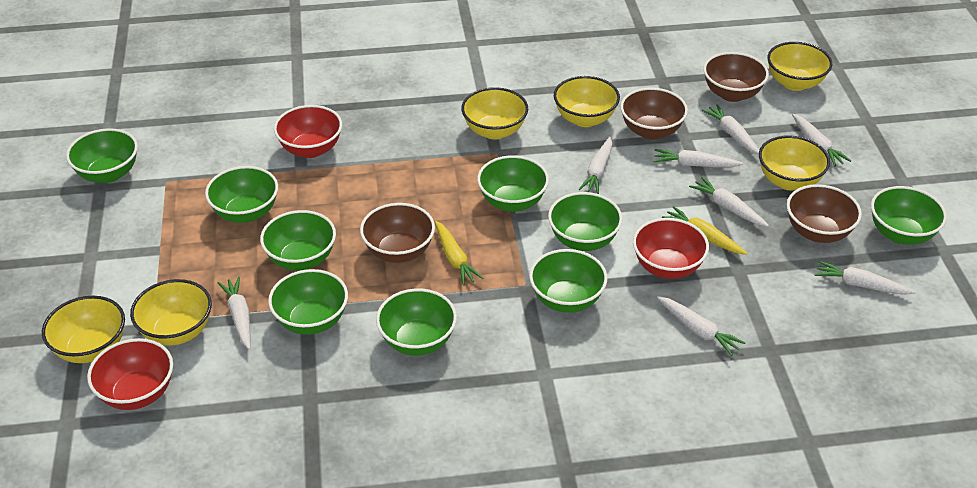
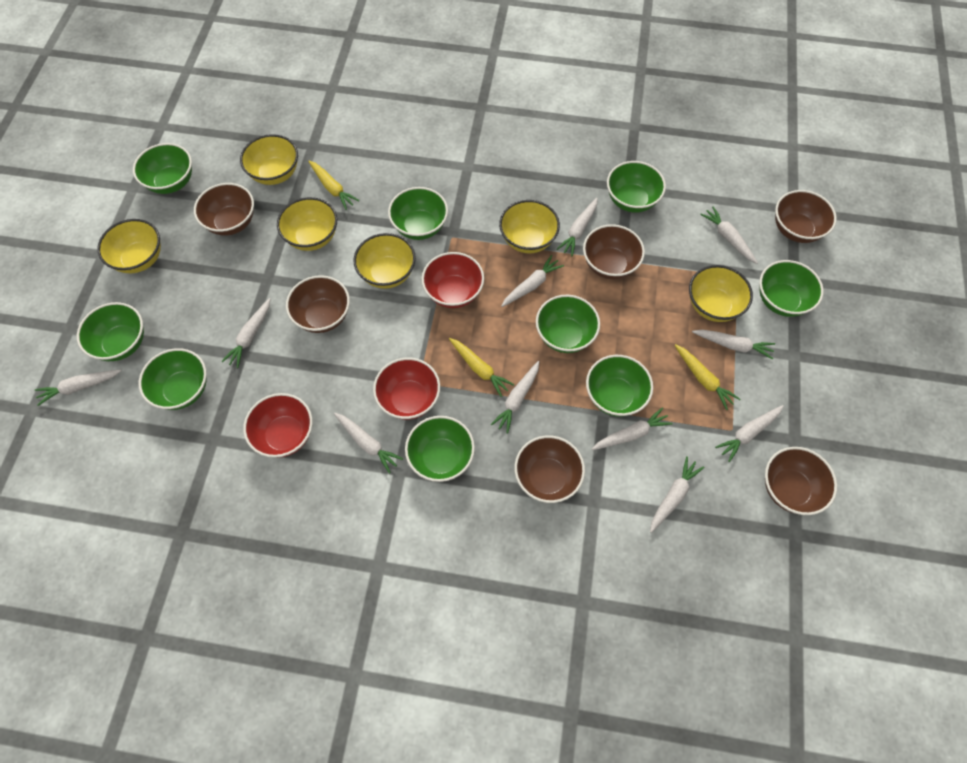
brown bowl: 4 -> 6
white carrot: 8 -> 11
yellow carrot: 2 -> 3

